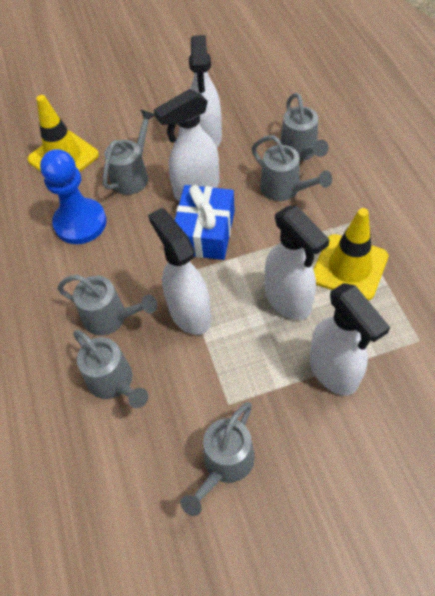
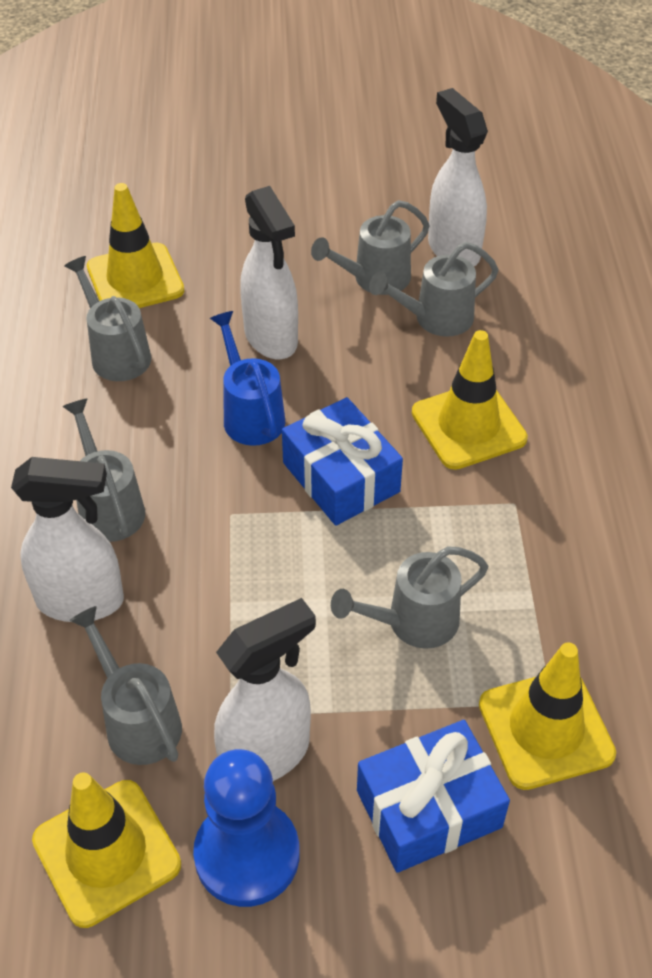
blue gift: 1 -> 2
blue watering can: 0 -> 1
white spray bottle: 5 -> 4
yellow traffic cone: 2 -> 4

